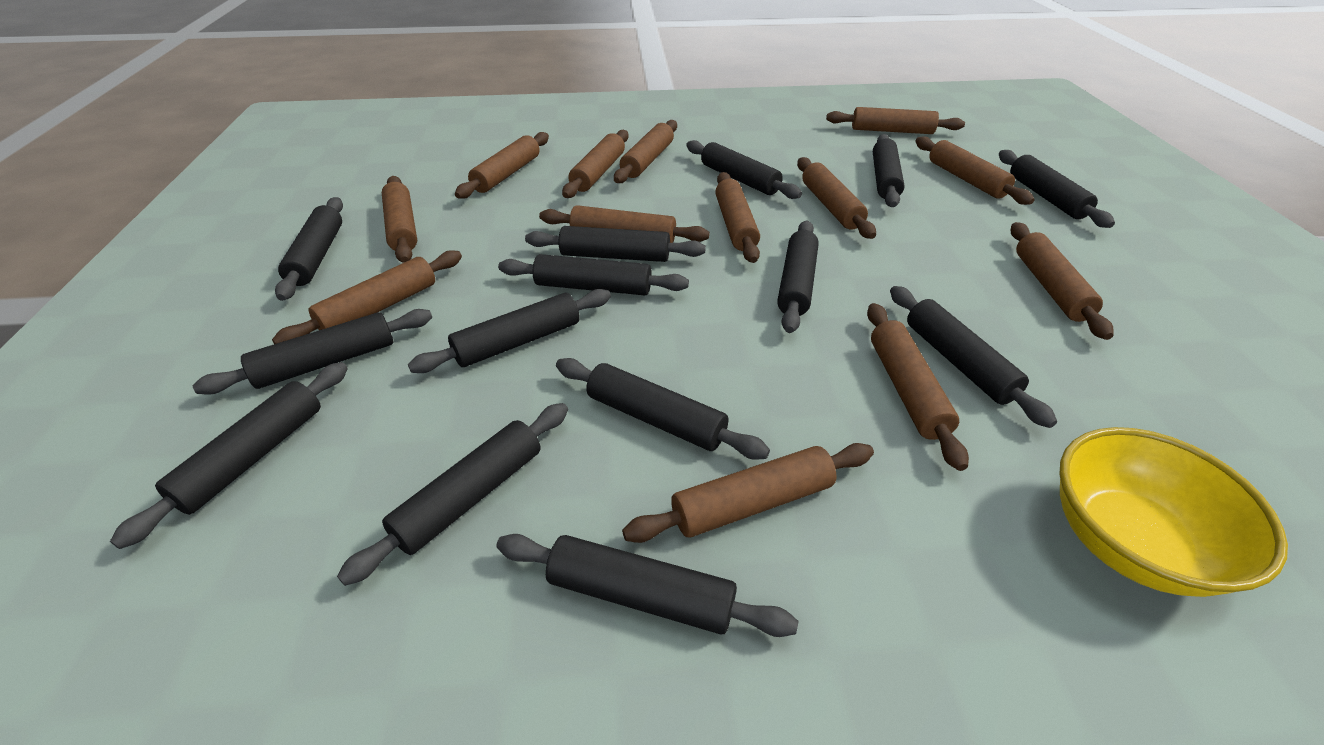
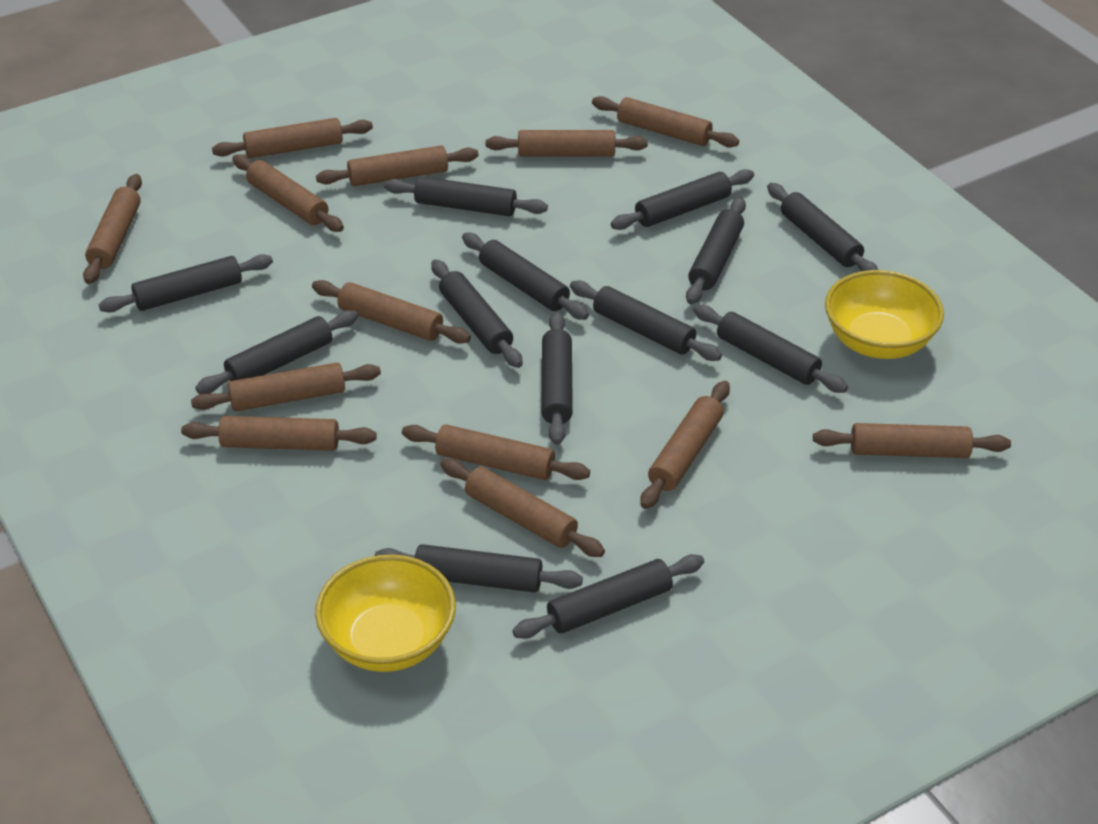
black rolling pin: 14 -> 13
yellow bowl: 1 -> 2

